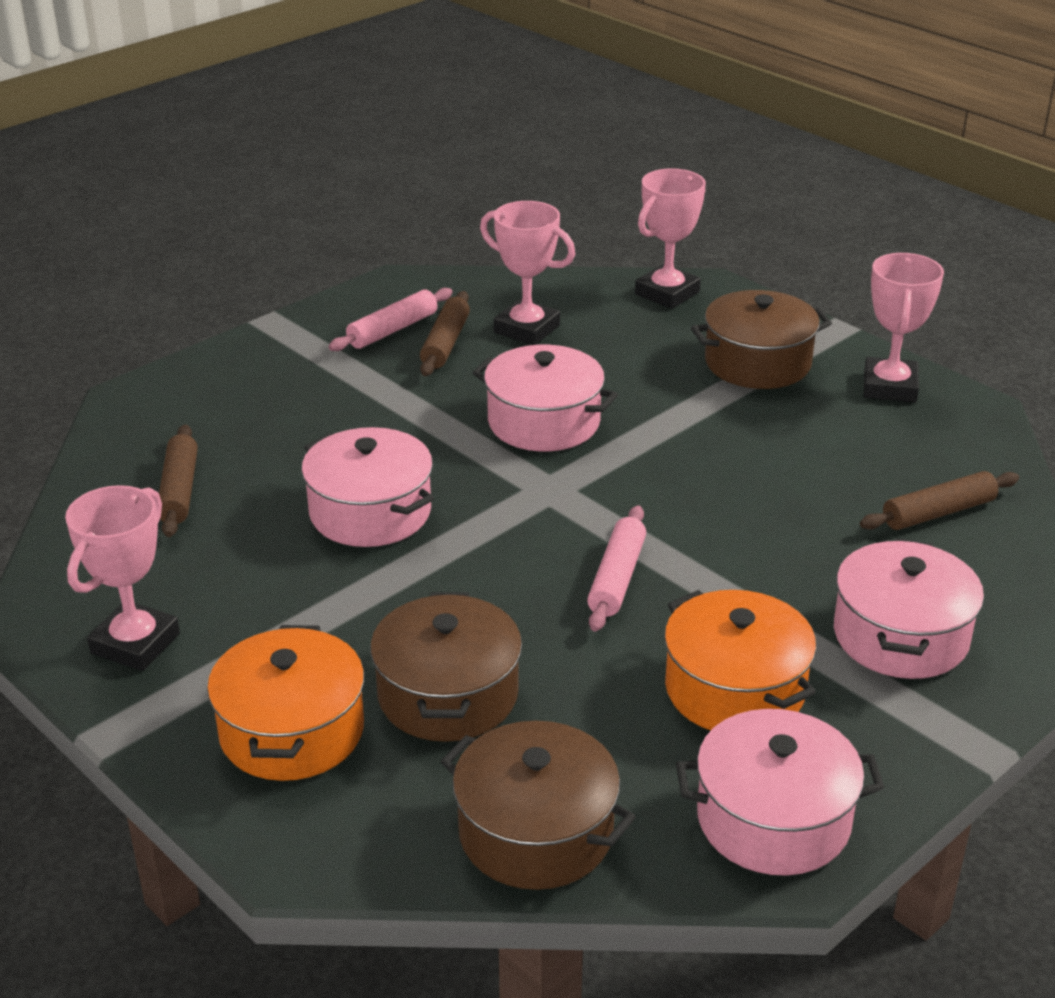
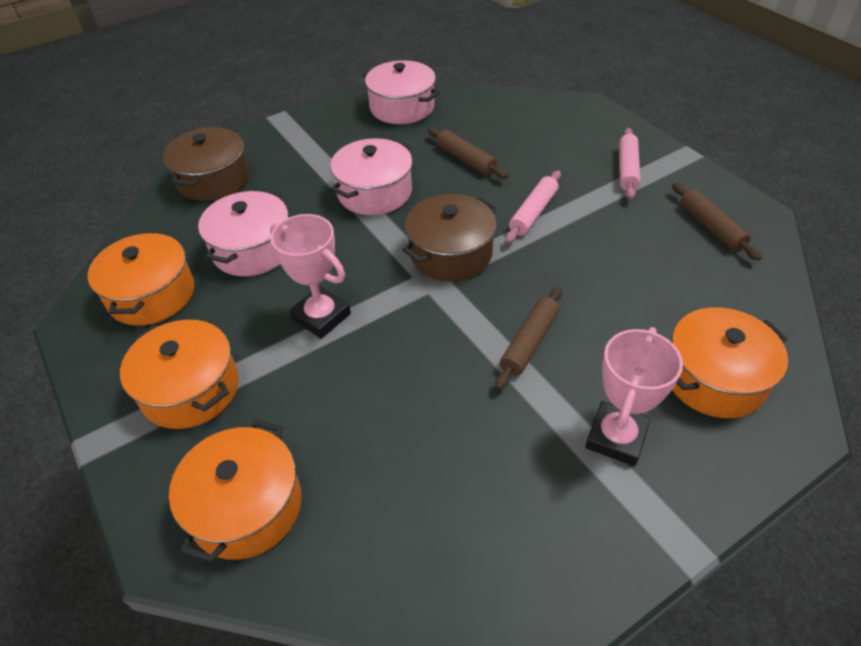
brown pot: 3 -> 2
orange pot: 2 -> 4
pink pot: 4 -> 3
pink trophy: 4 -> 2

